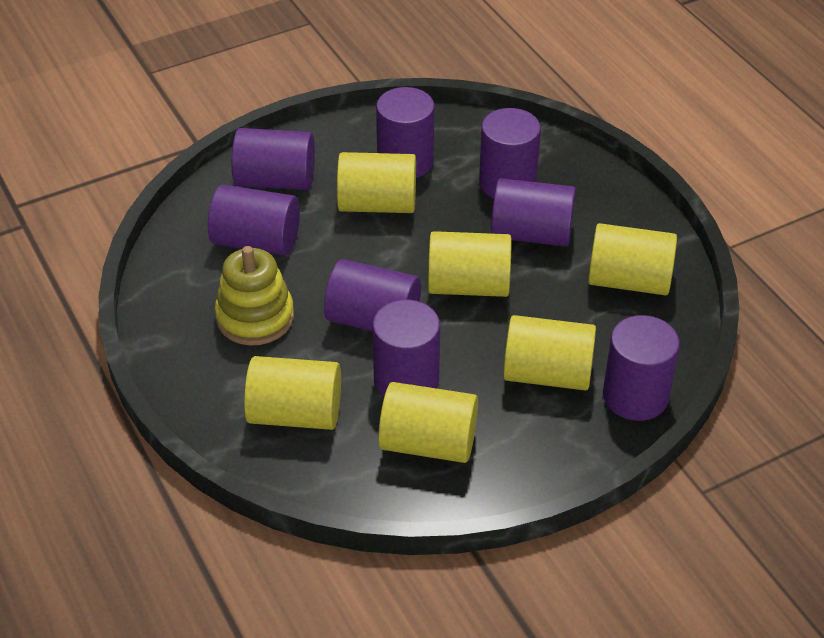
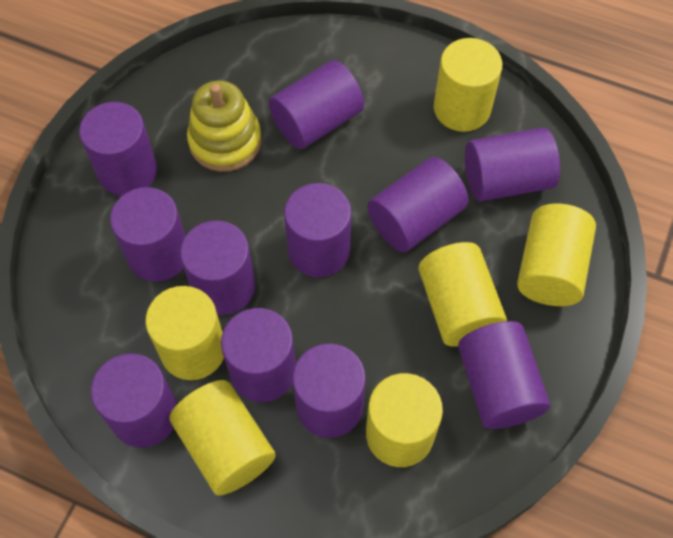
purple cylinder: 8 -> 11

